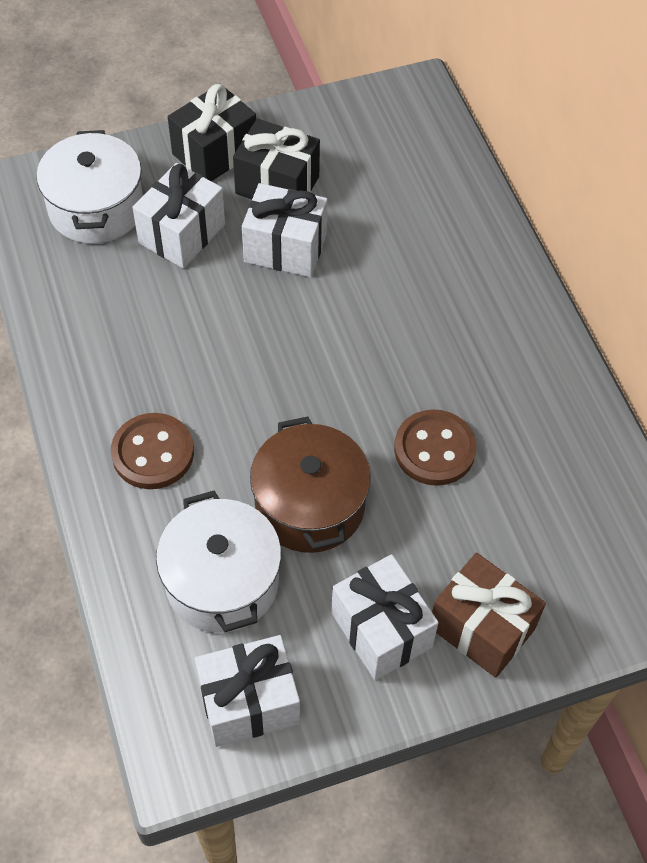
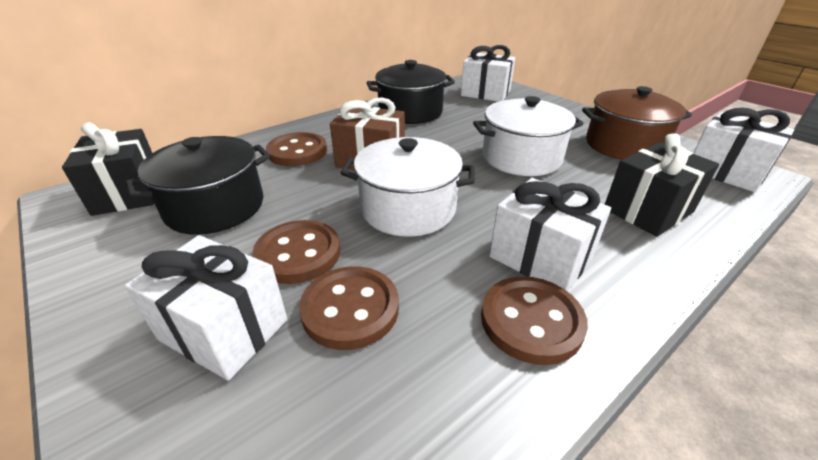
black pot: 0 -> 2
brown button: 2 -> 4

